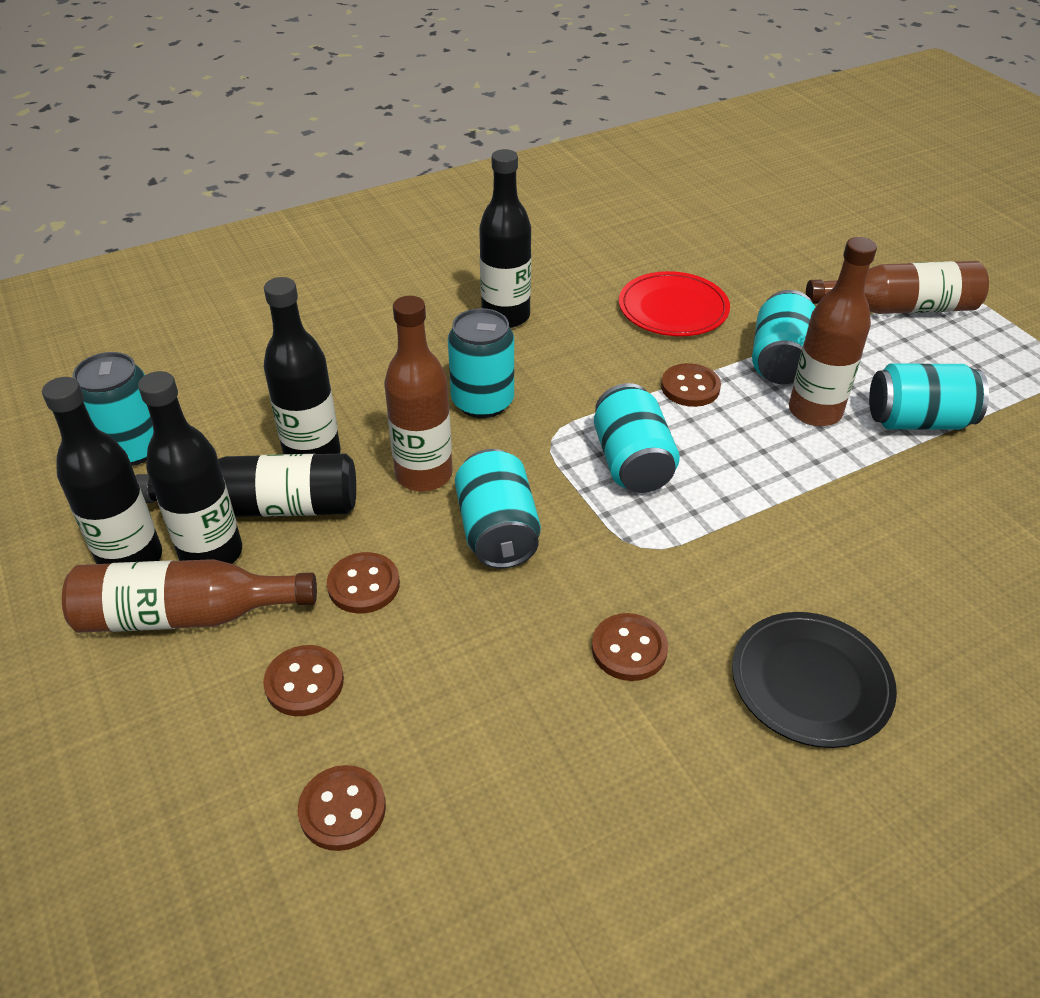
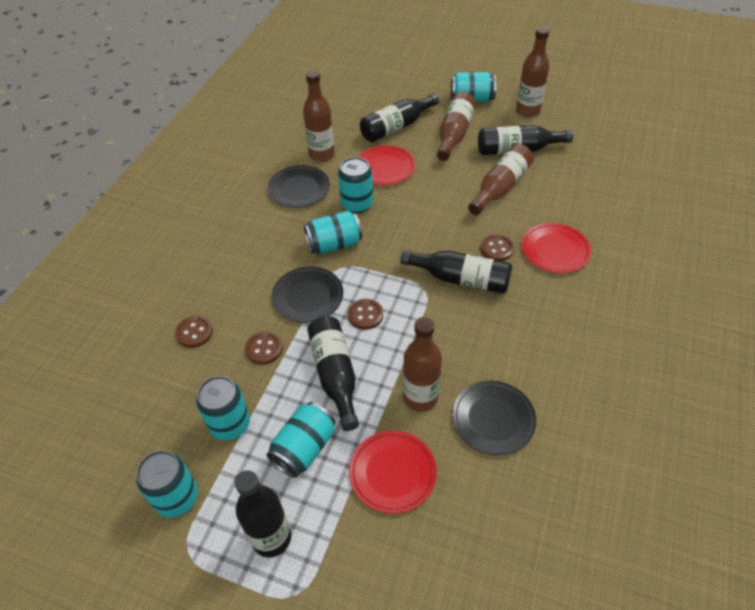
black plate: 1 -> 3
brown bottle: 4 -> 5
brown button: 5 -> 4
red plate: 1 -> 3

